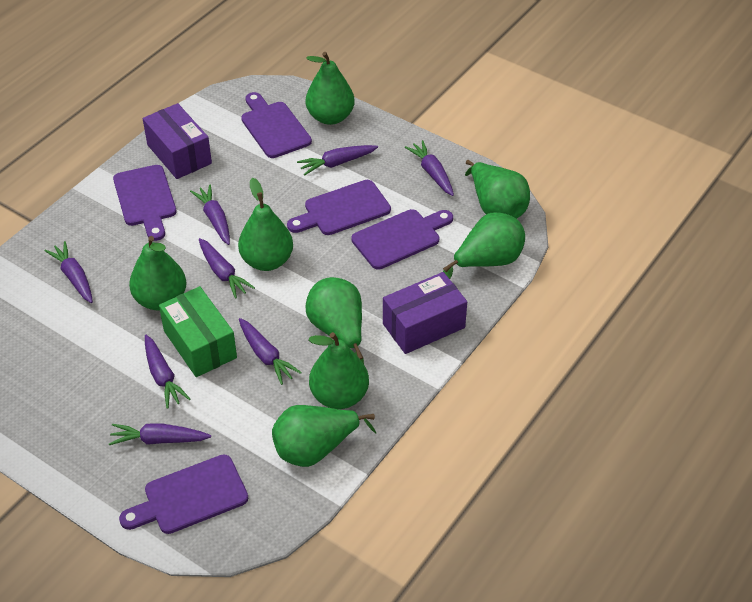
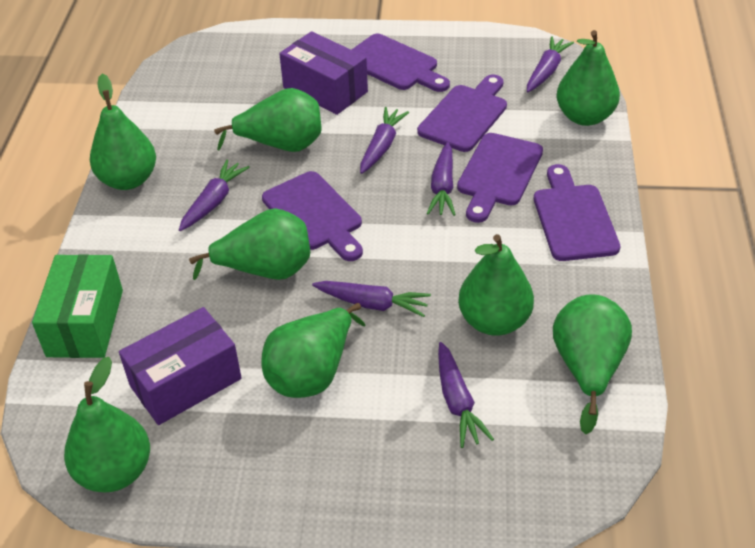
purple carrot: 8 -> 6

